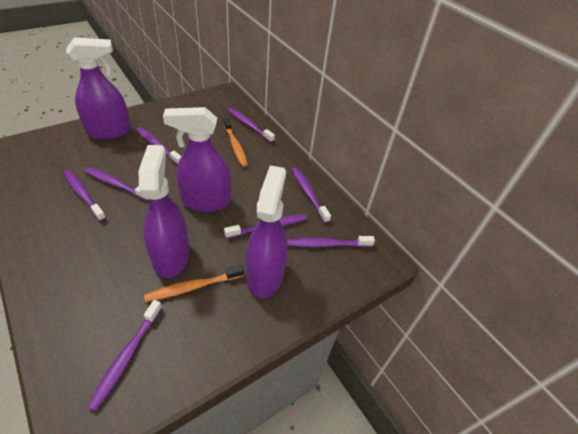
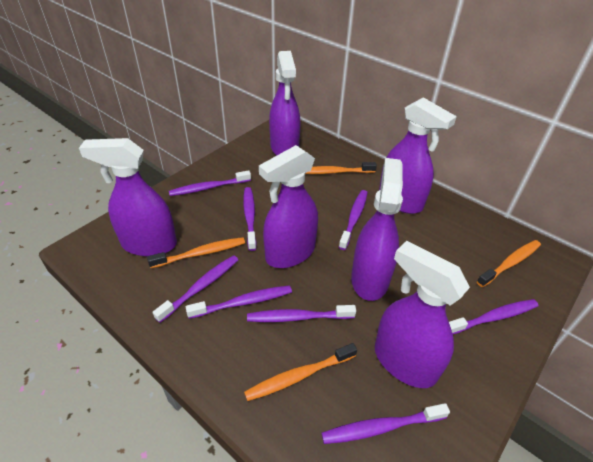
orange toothbrush: 2 -> 4
purple spray bottle: 4 -> 6

